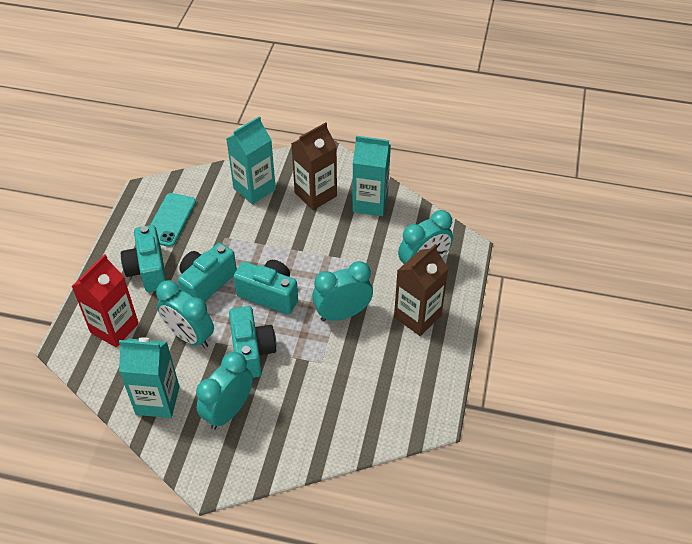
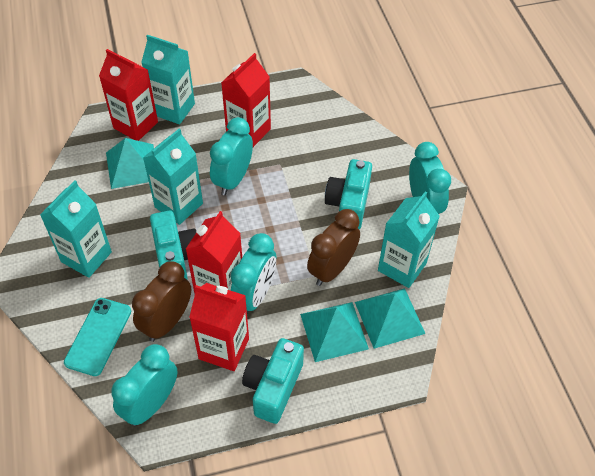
brown carton: 2 -> 0
brown clock: 0 -> 2
red carton: 1 -> 4
turquoise camera: 4 -> 3
turquoise carton: 3 -> 4
turquoise pyramid: 0 -> 3

